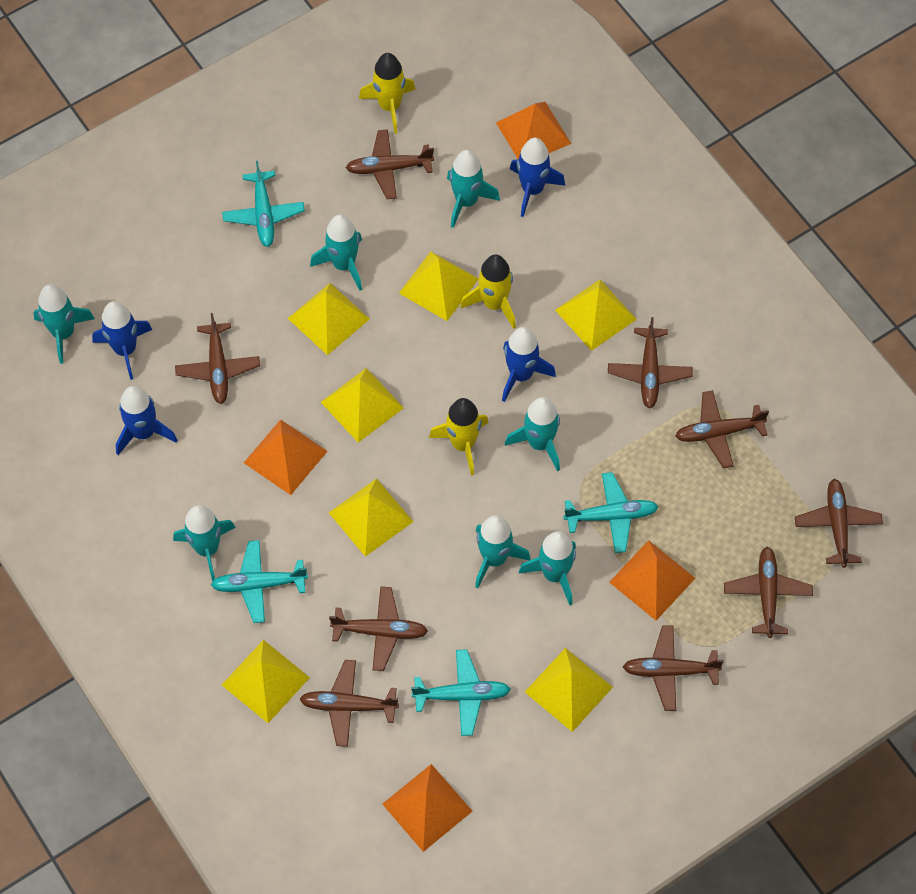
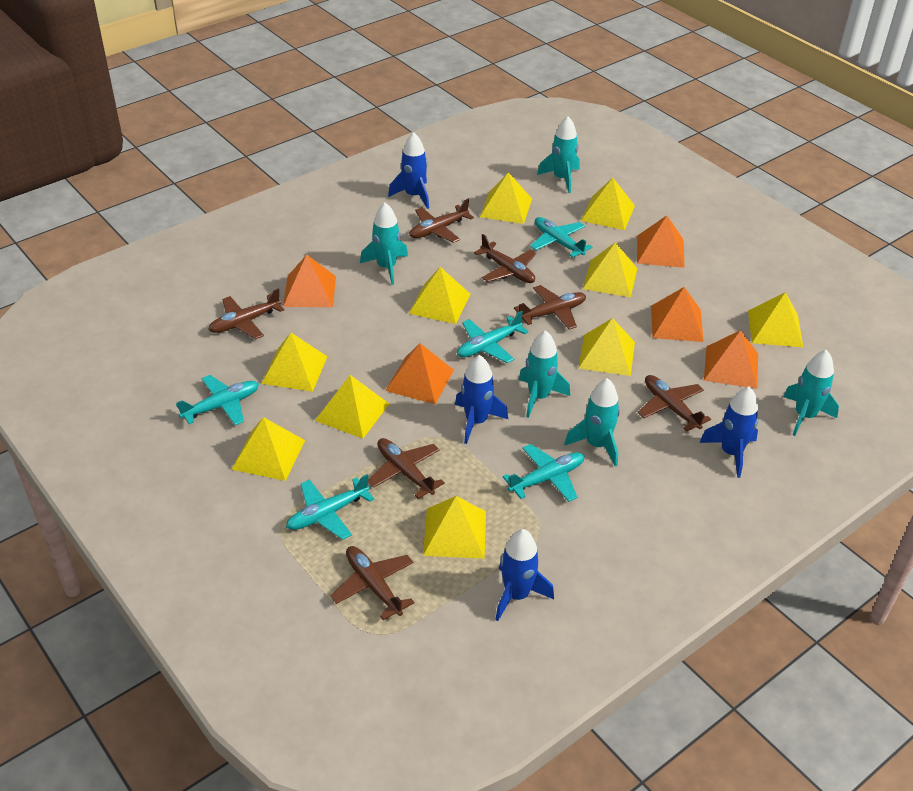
brown plane: 9 -> 7
orange pyramid: 4 -> 5
turquoise plane: 4 -> 5
turquoise rocket: 7 -> 5
yellow pyramid: 7 -> 10
yellow rocket: 3 -> 0

